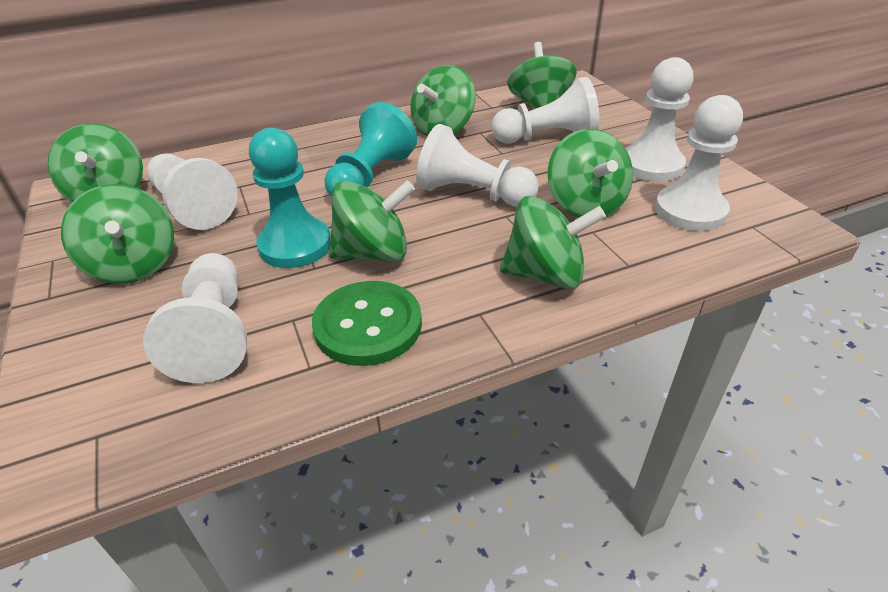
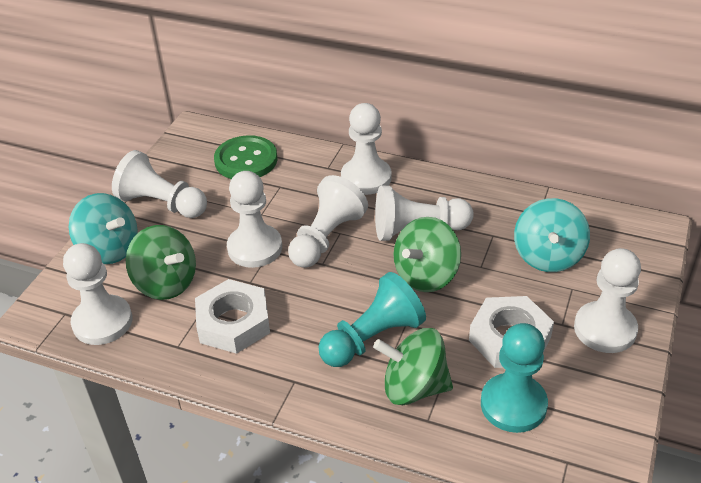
green spinning top: 7 -> 3
turquoise spinning top: 0 -> 2
white nut: 0 -> 2
white pawn: 6 -> 7

